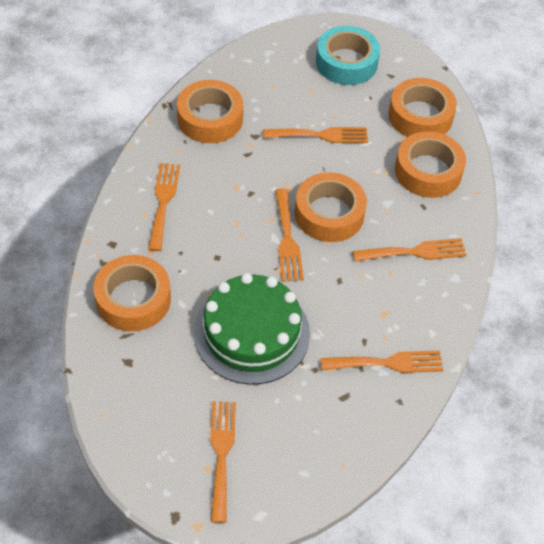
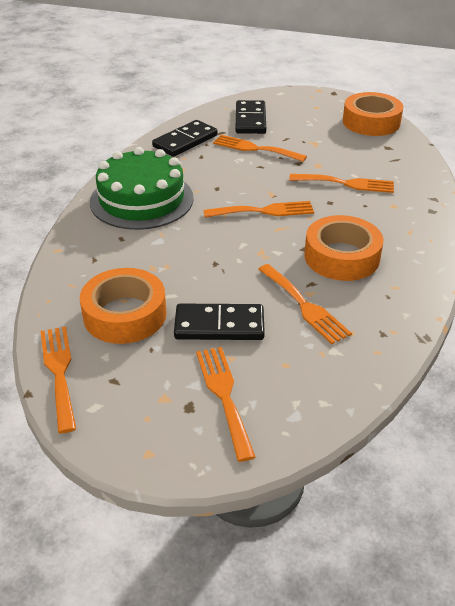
black domino: 0 -> 3
orange tape: 5 -> 3
turquoise tape: 1 -> 0

